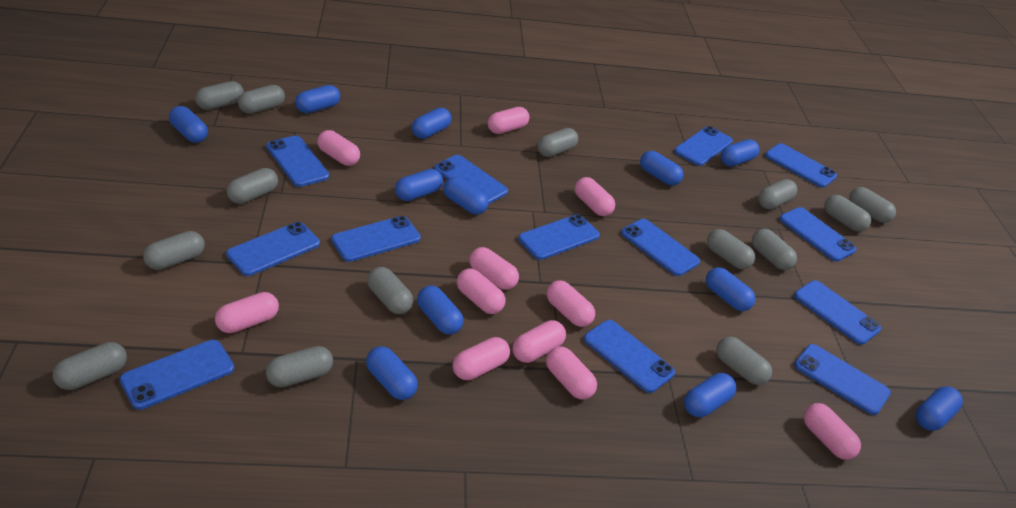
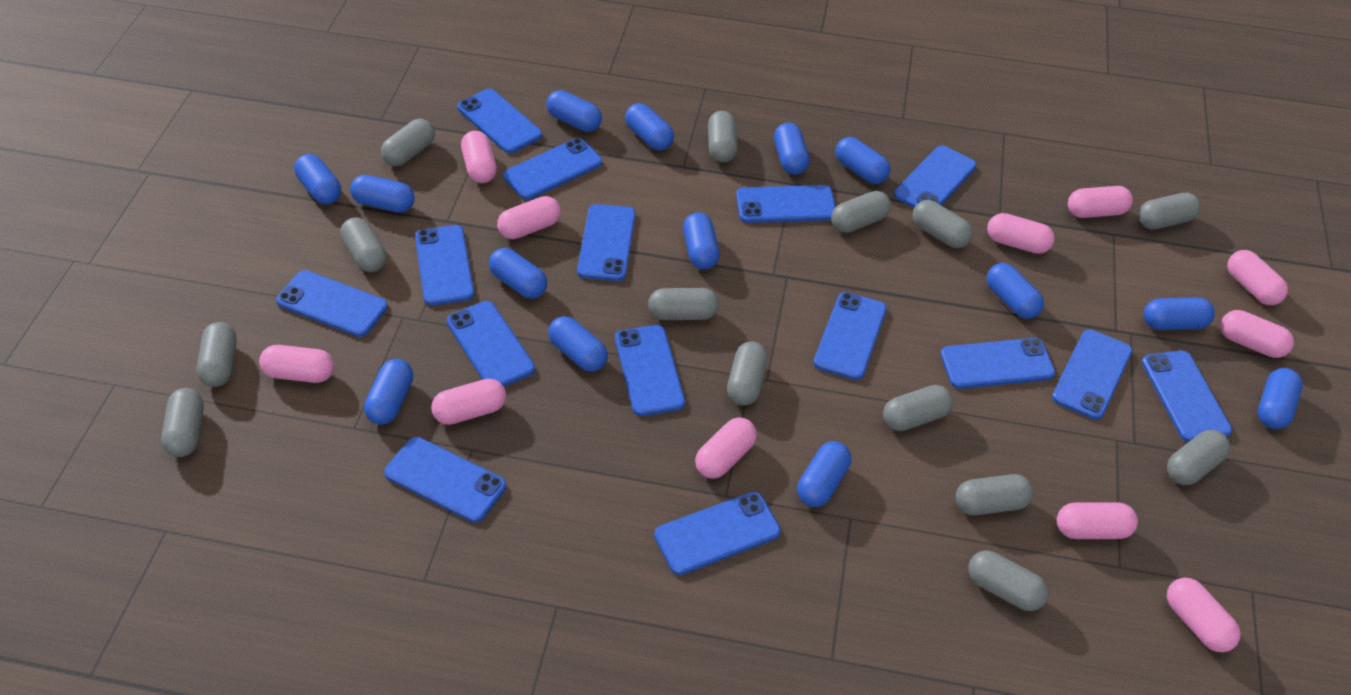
blue capsule: 12 -> 14
blue phone: 13 -> 15

